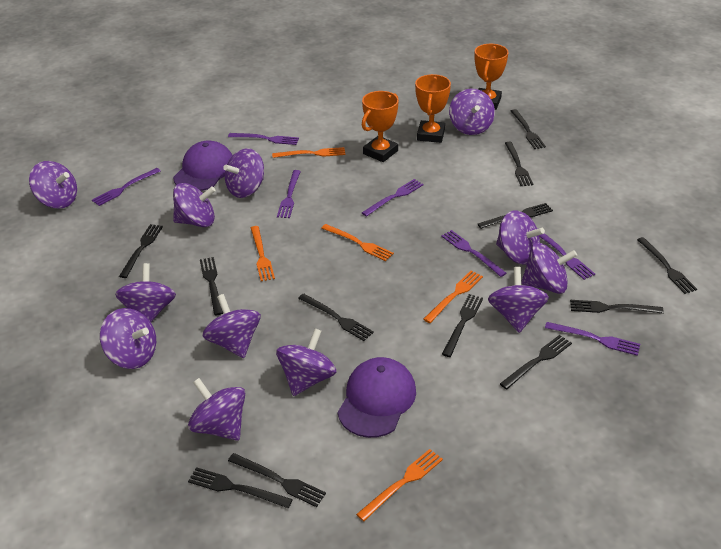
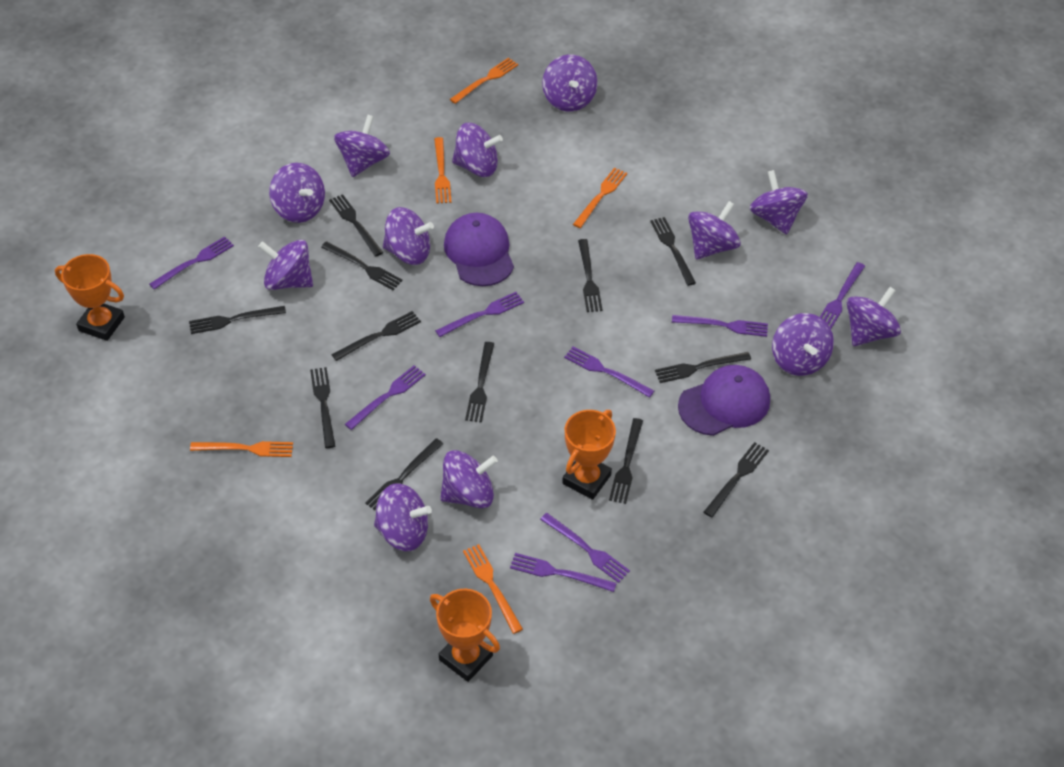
purple fork: 7 -> 8

